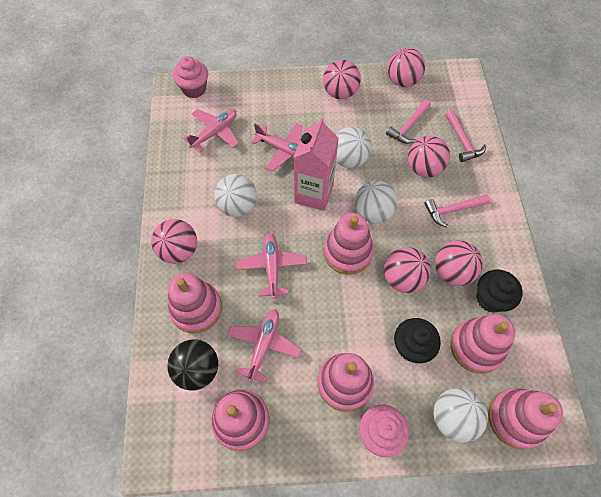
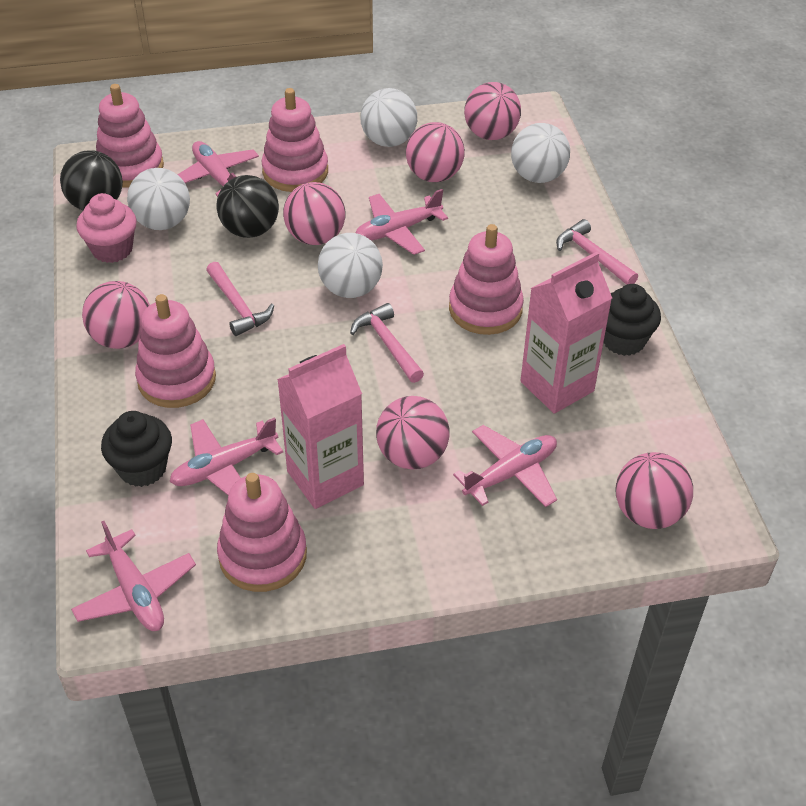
black ball: 1 -> 2
pink carton: 1 -> 2
pink cupcake: 2 -> 1
pink plane: 4 -> 5
pink stacking toy: 6 -> 5

